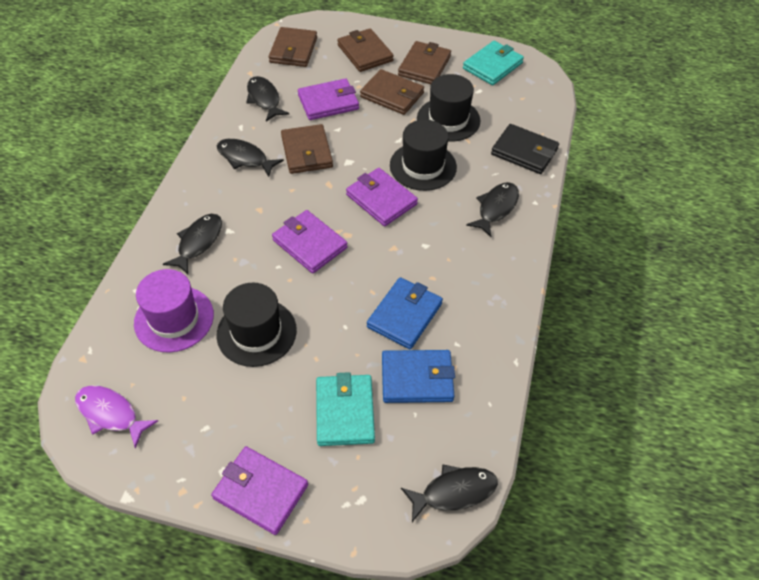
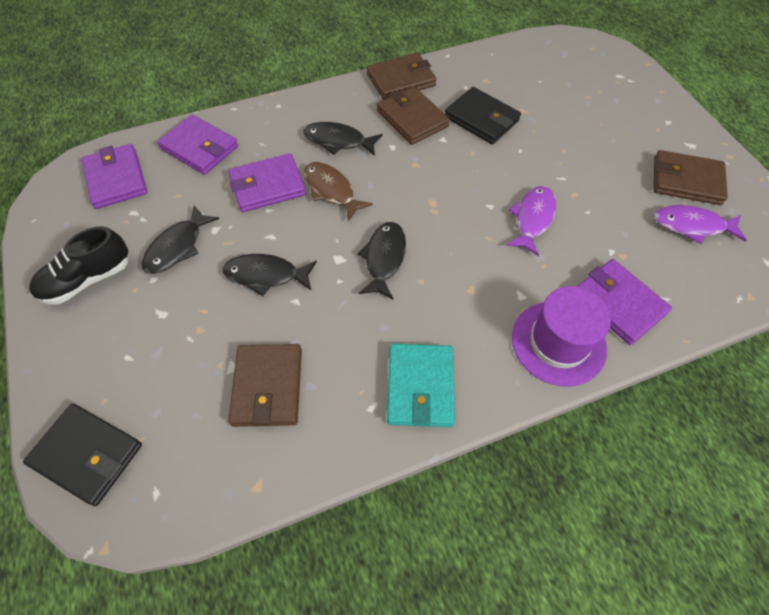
black fish: 5 -> 4
black hat: 3 -> 0
black shoe: 0 -> 1
black wallet: 1 -> 2
blue wallet: 2 -> 0
brown fish: 0 -> 1
brown wallet: 5 -> 4
purple fish: 1 -> 2
turquoise wallet: 2 -> 1

